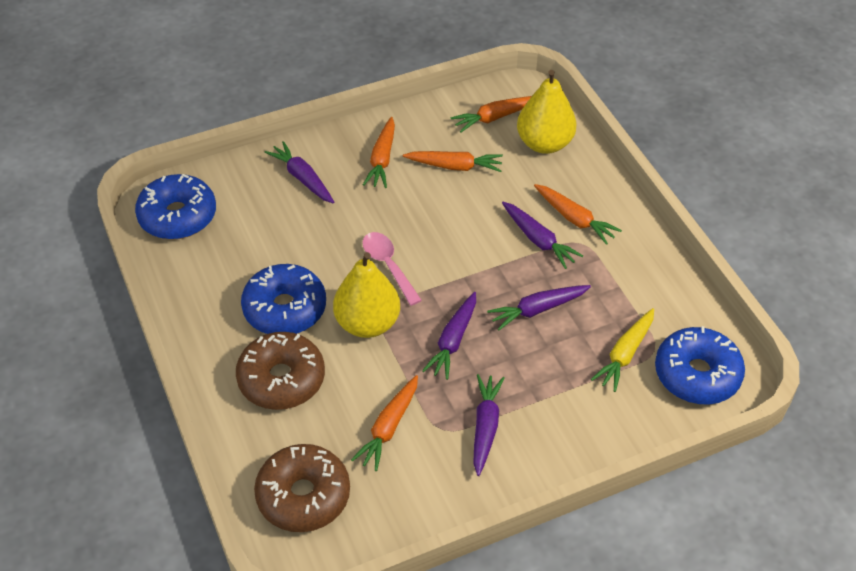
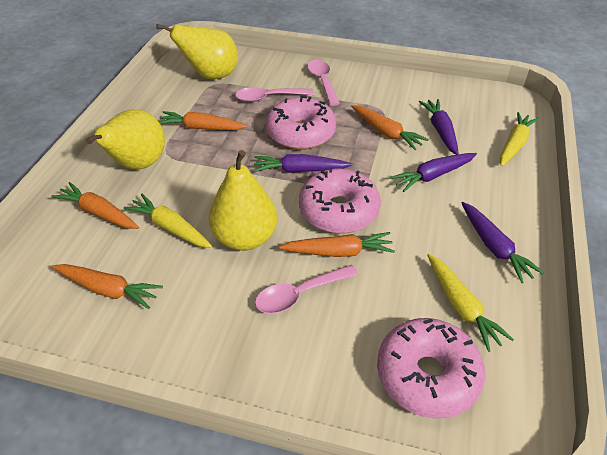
blue donut: 3 -> 0
brown donut: 2 -> 0
pink donut: 0 -> 3
pink spoon: 1 -> 3
purple carrot: 5 -> 4
yellow carrot: 1 -> 3
yellow pear: 2 -> 3

